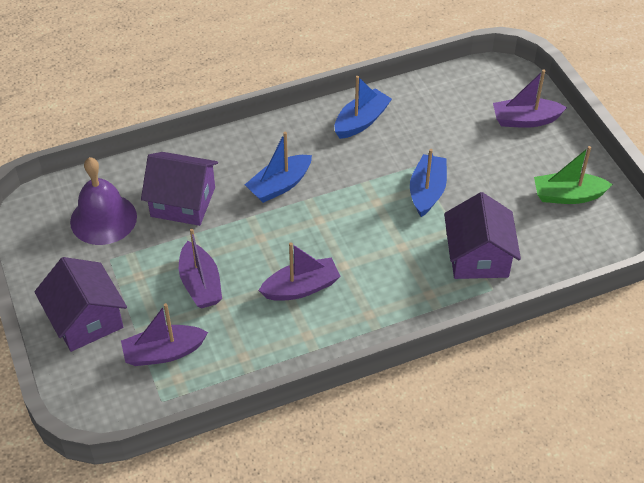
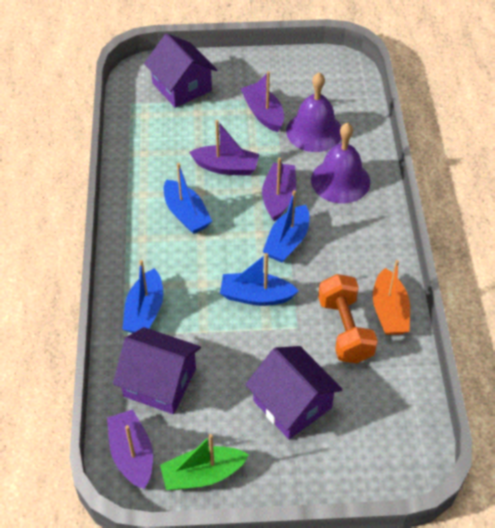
blue boat: 3 -> 4
orange boat: 0 -> 1
orange dumbbell: 0 -> 1
purple bell: 1 -> 2

